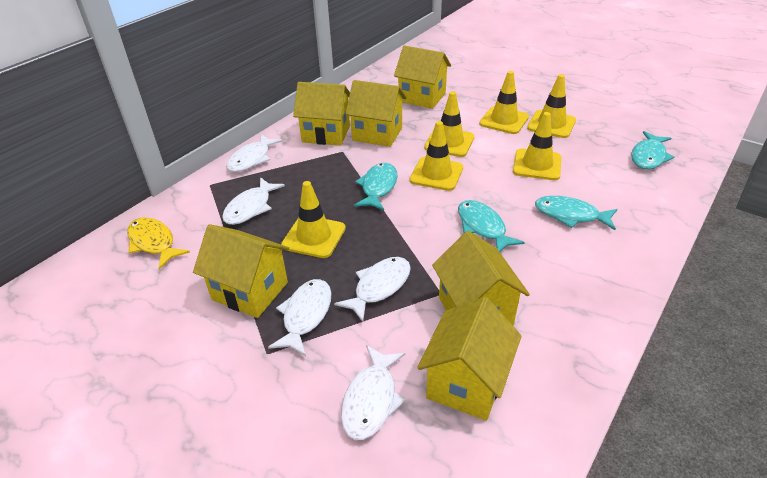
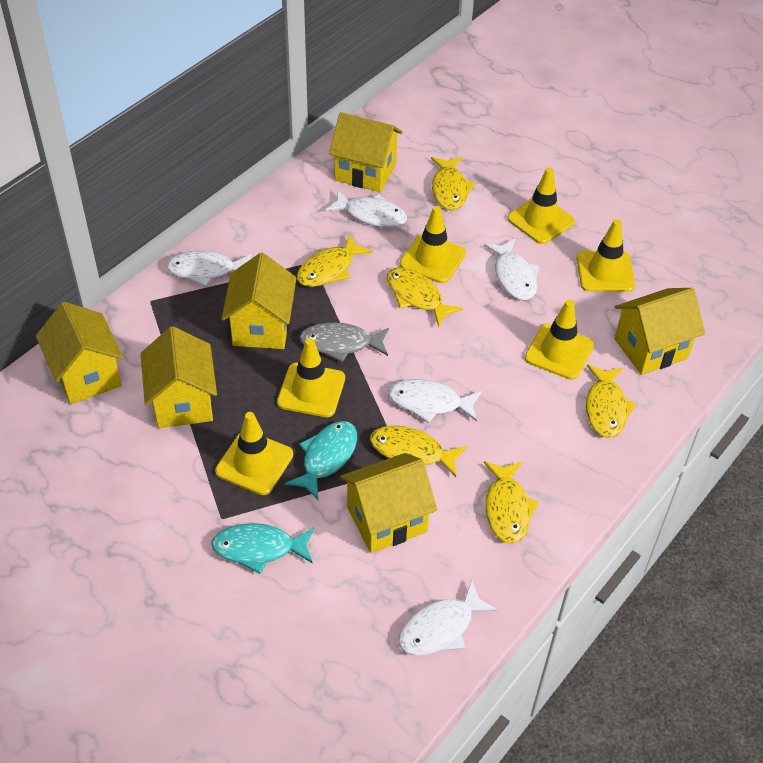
grey fish: 0 -> 1
turquoise fish: 4 -> 2
yellow fish: 1 -> 6

